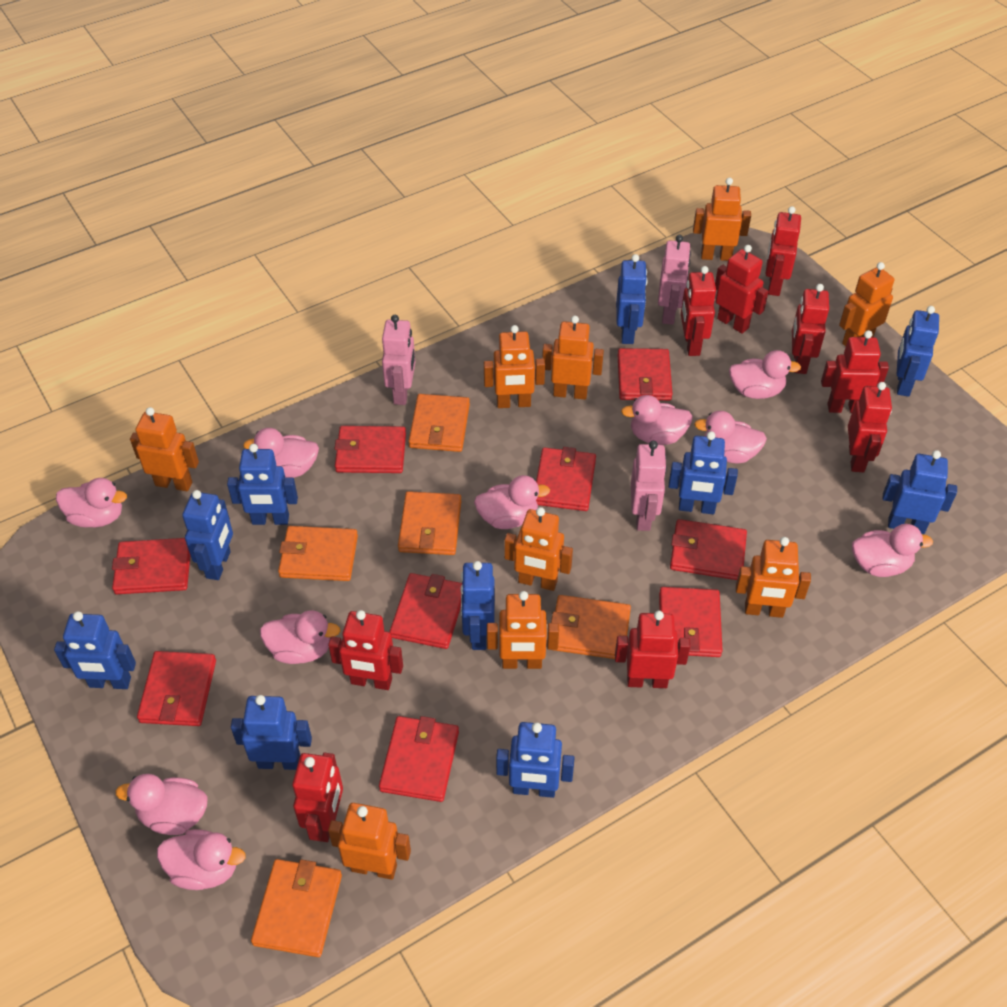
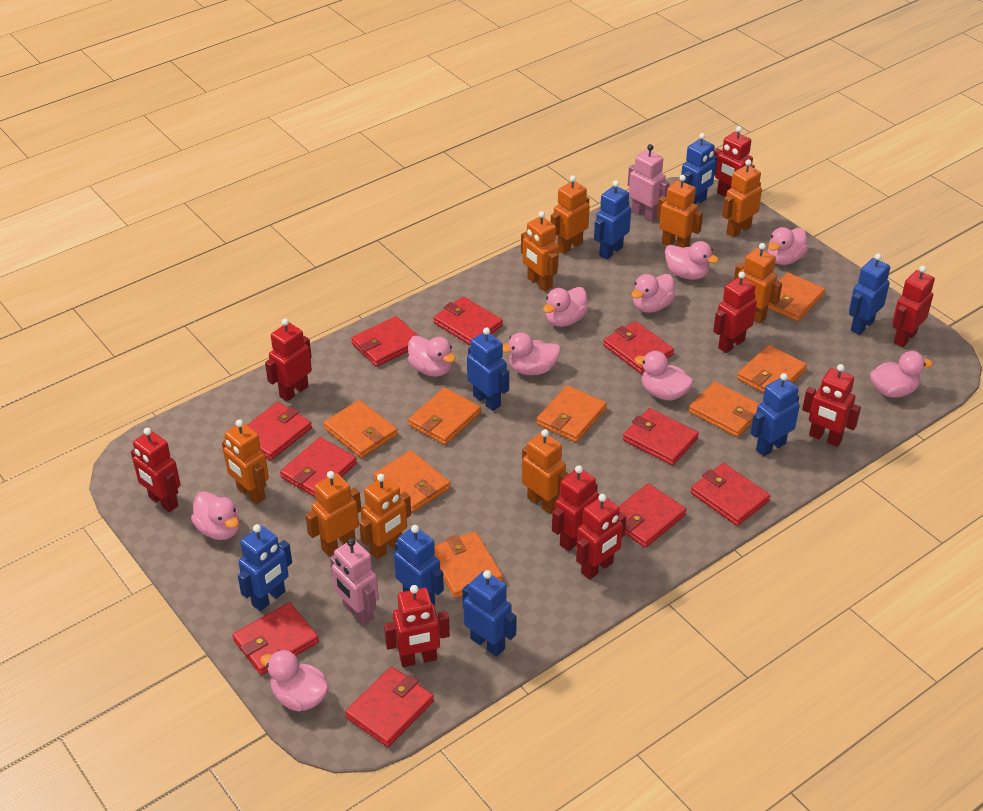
blue robot: 10 -> 8
orange wallet: 5 -> 8
pink robot: 3 -> 2
red wallet: 9 -> 10

